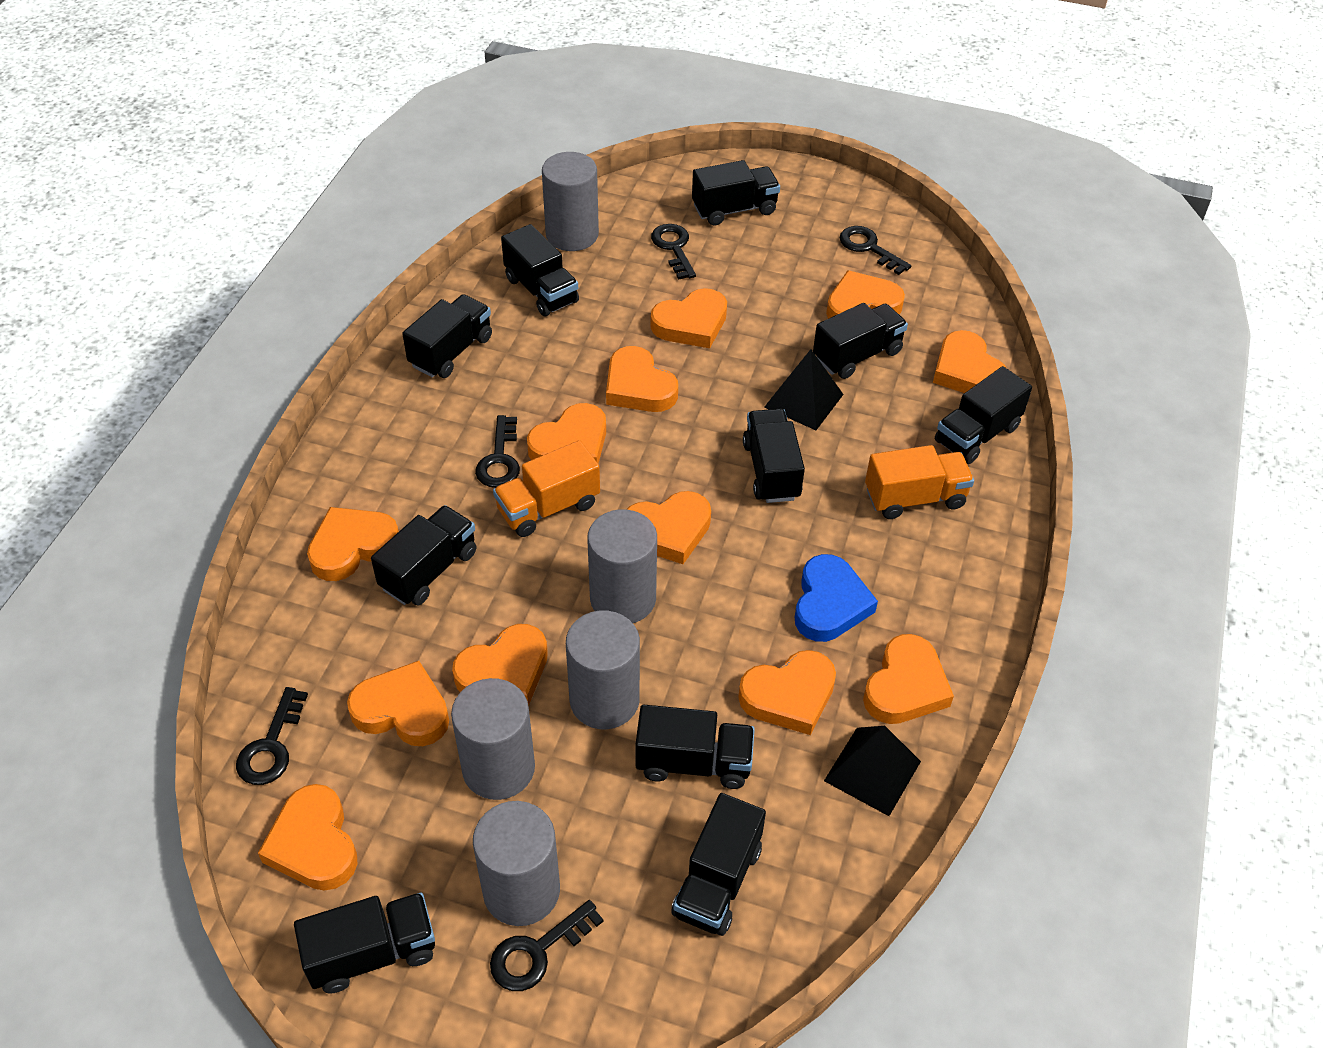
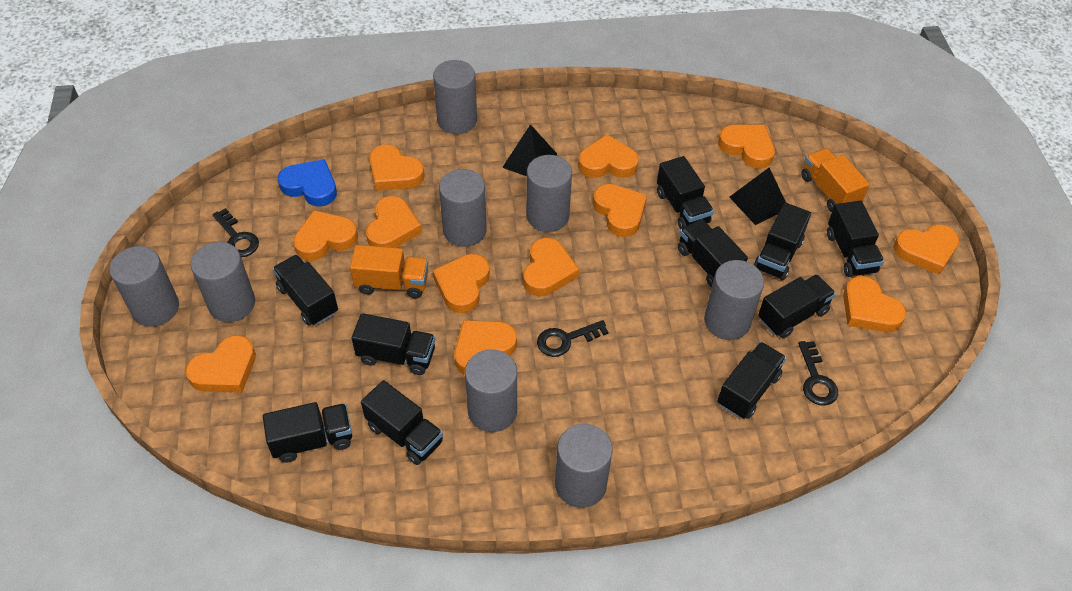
black key: 5 -> 3
grey cylinder: 5 -> 8

